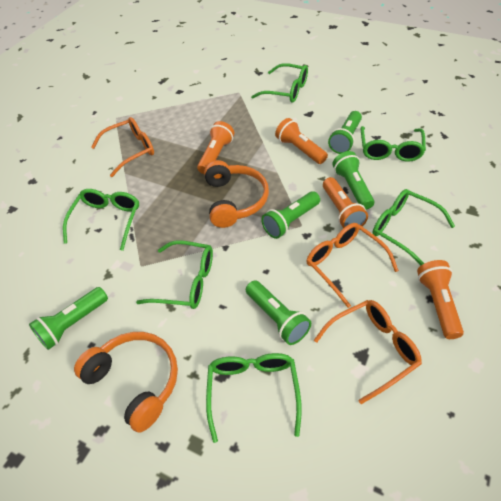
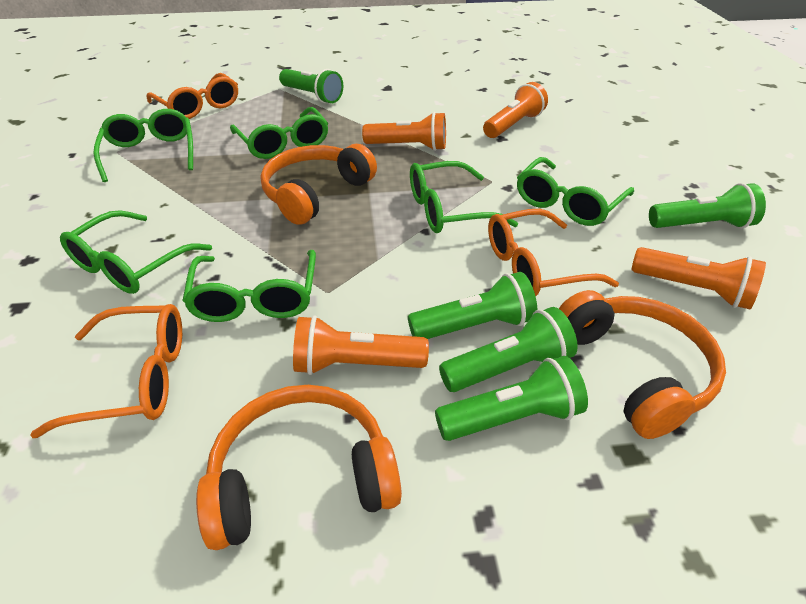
orange headphones: 2 -> 3

